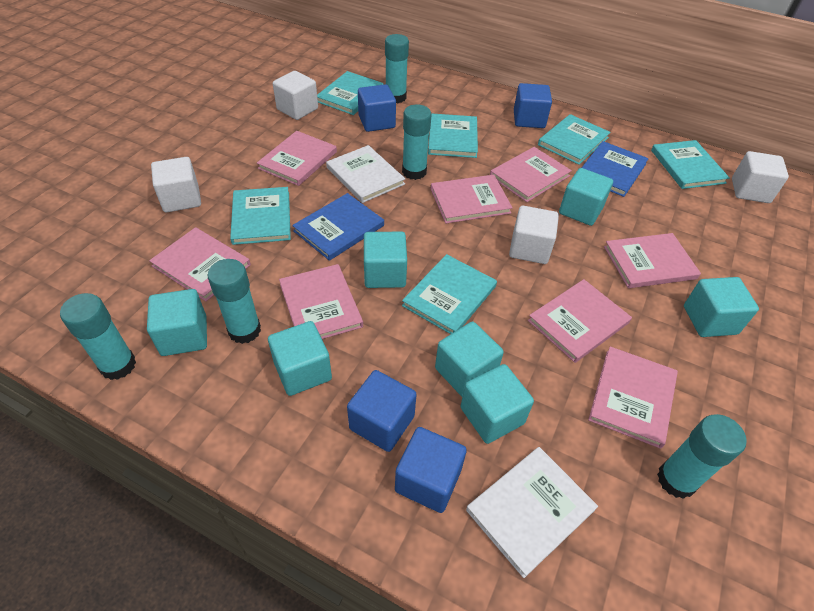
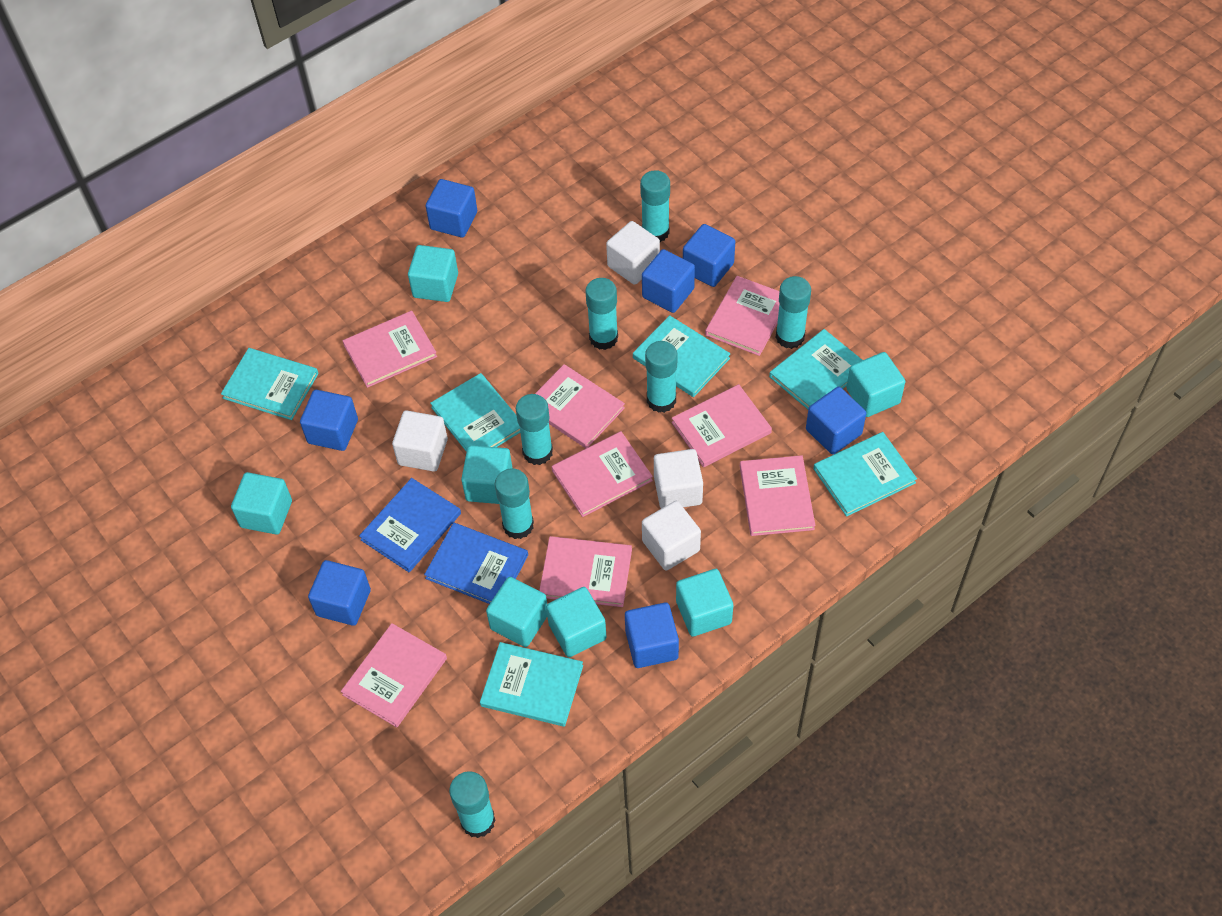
blue cube: 4 -> 7
turquoise glue stick: 5 -> 7
white book: 2 -> 0

